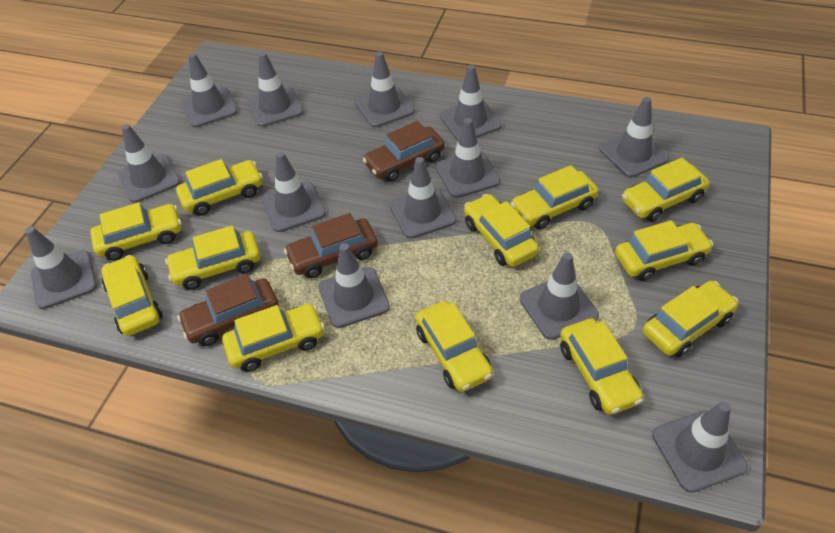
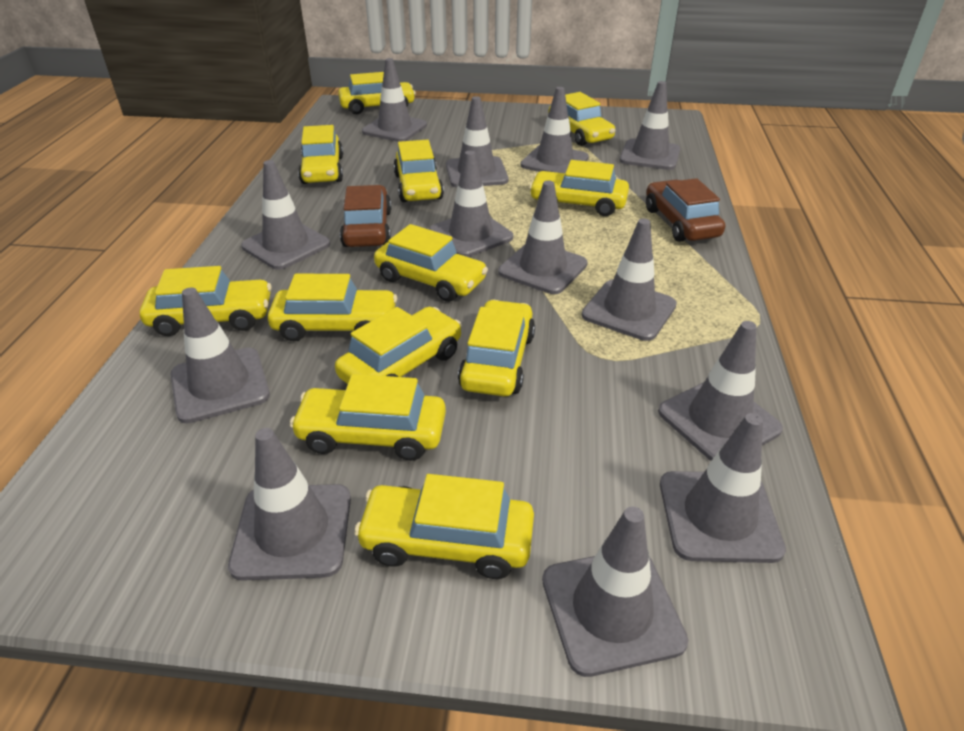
brown car: 3 -> 2

